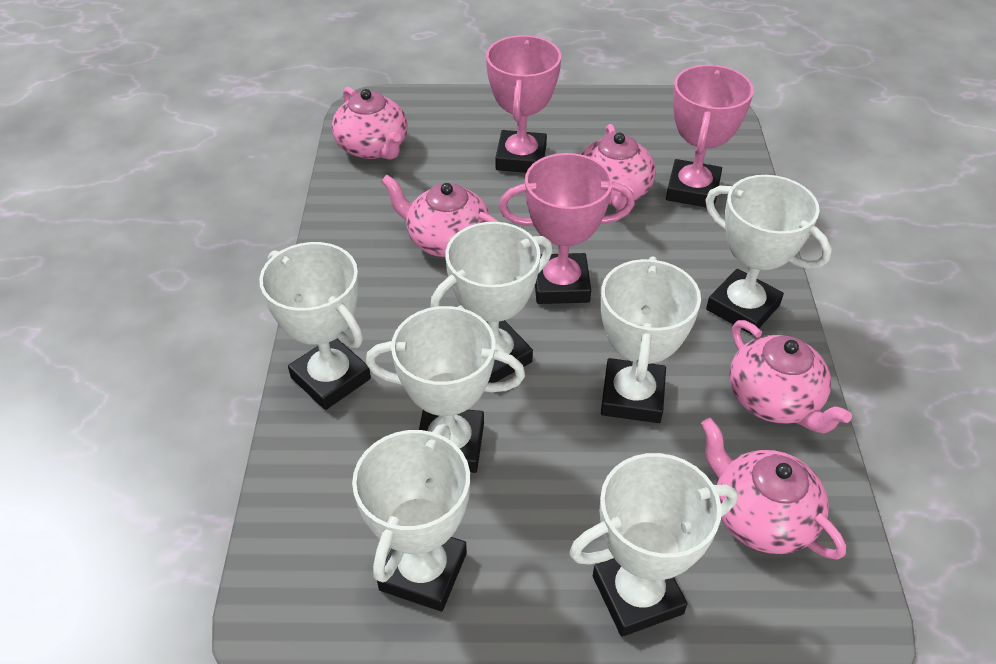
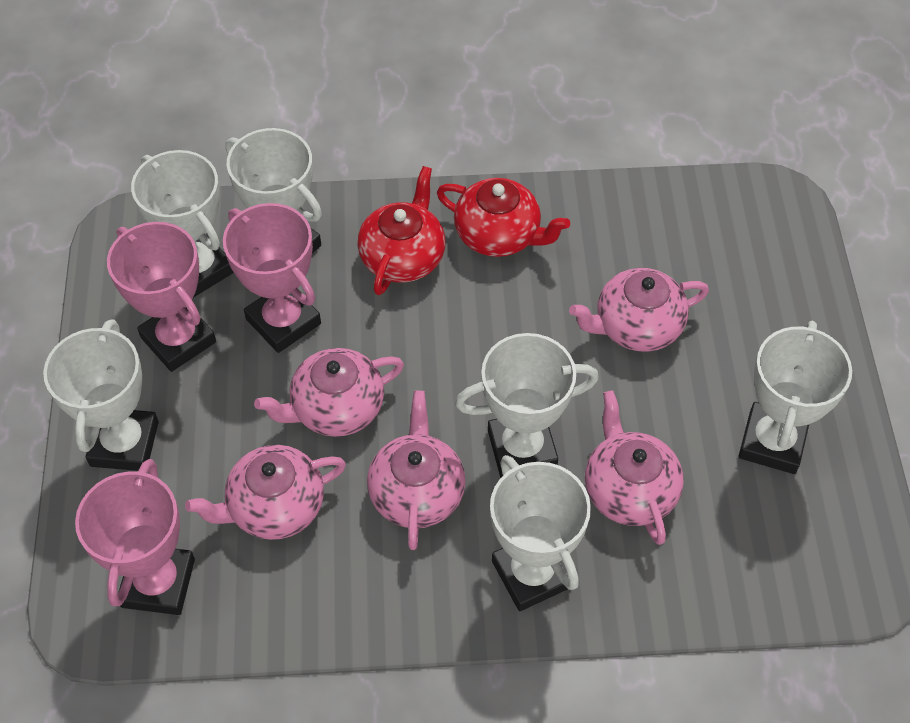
red teapot: 0 -> 2
white trophy: 7 -> 6

